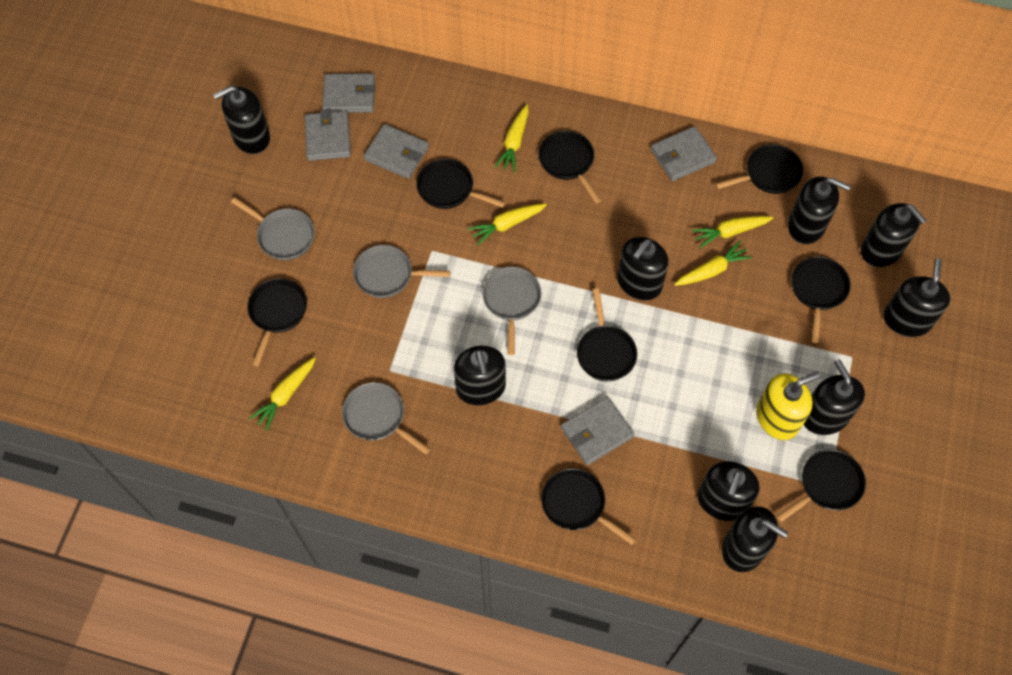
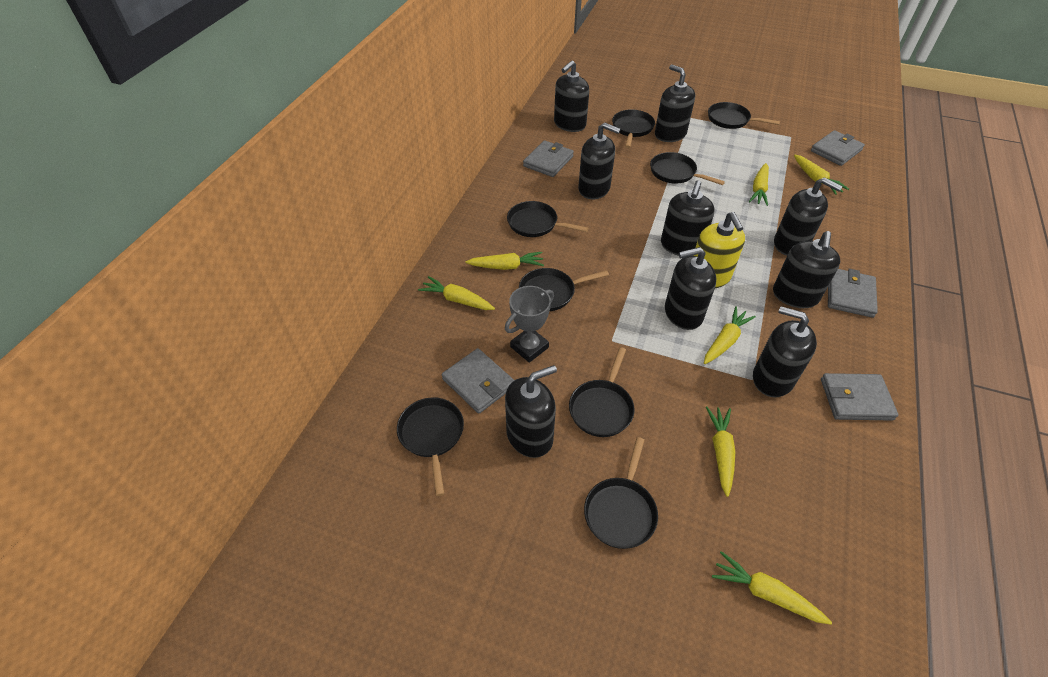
grey pan: 4 -> 0
grey trophy: 0 -> 1
yellow carrot: 5 -> 7

